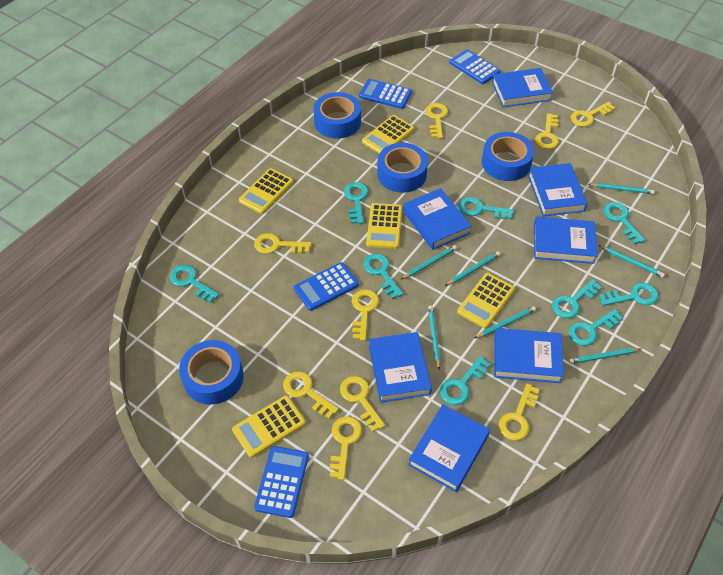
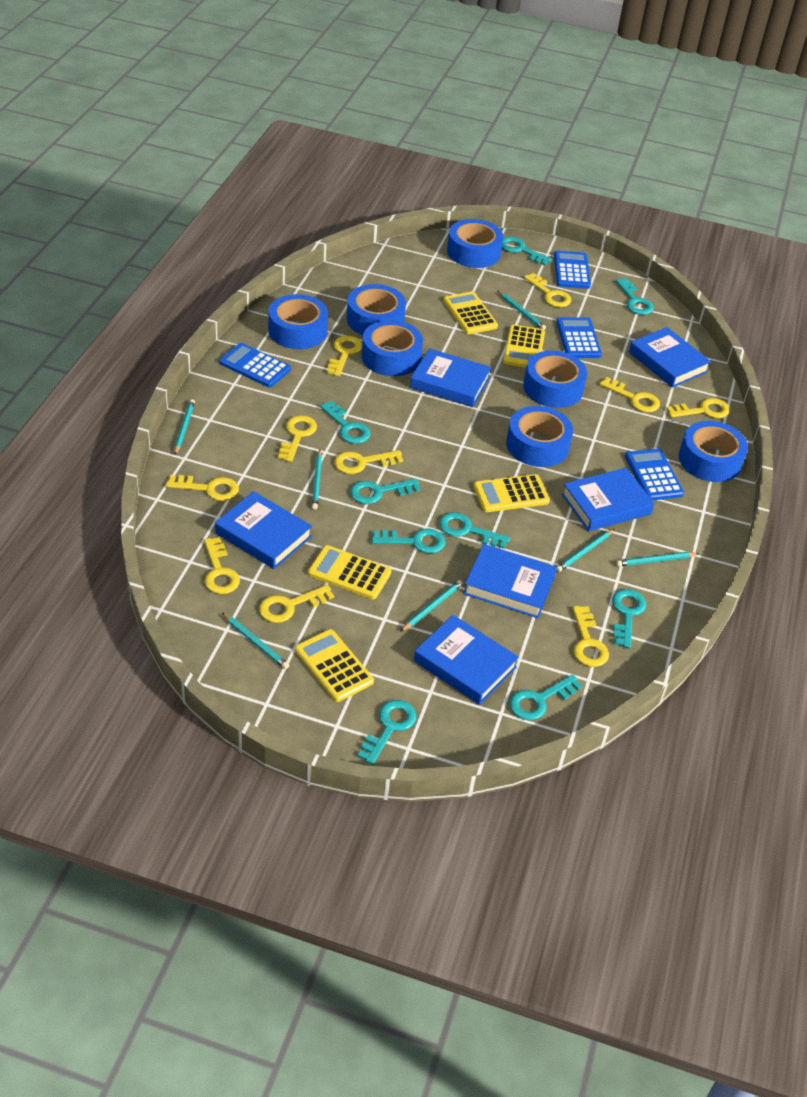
blue book: 7 -> 6
blue tape: 4 -> 7
yellow key: 9 -> 10

